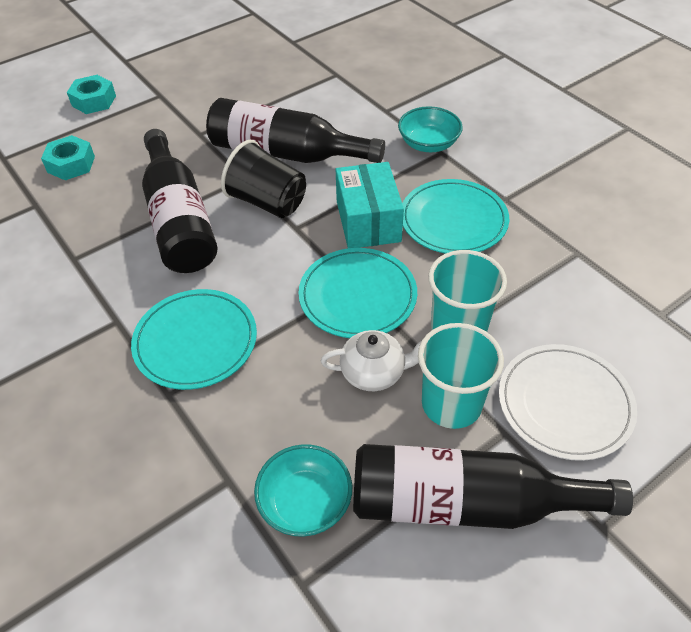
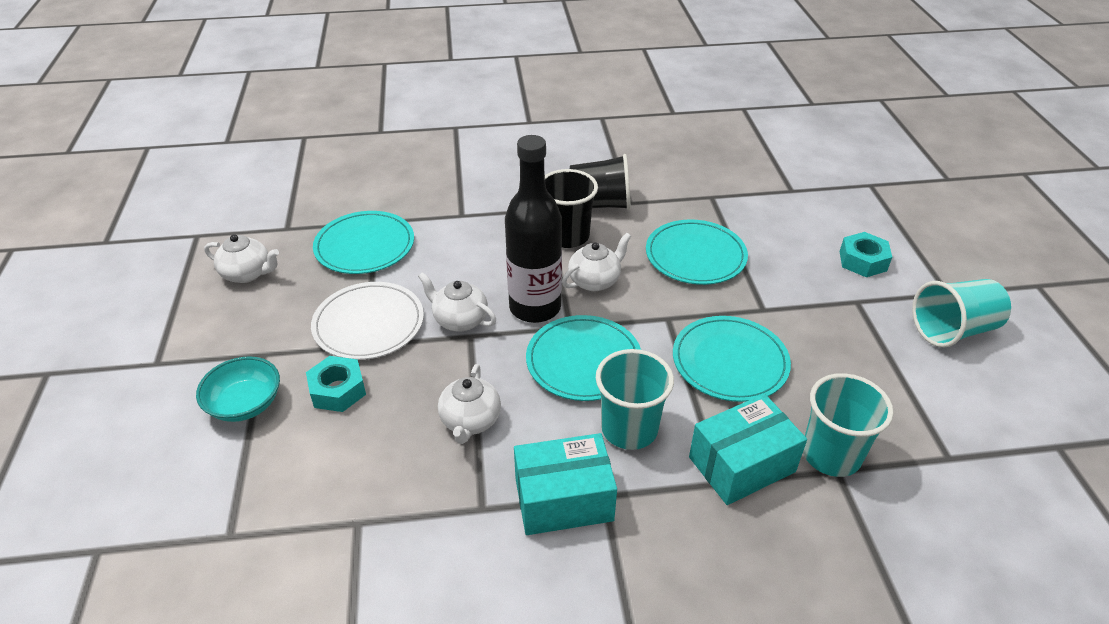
black bottle: 3 -> 1
black cup: 1 -> 2
turquoise bowl: 2 -> 1
turquoise box: 1 -> 2
turquoise cup: 2 -> 3
turquoise plate: 3 -> 4
white teapot: 1 -> 4

